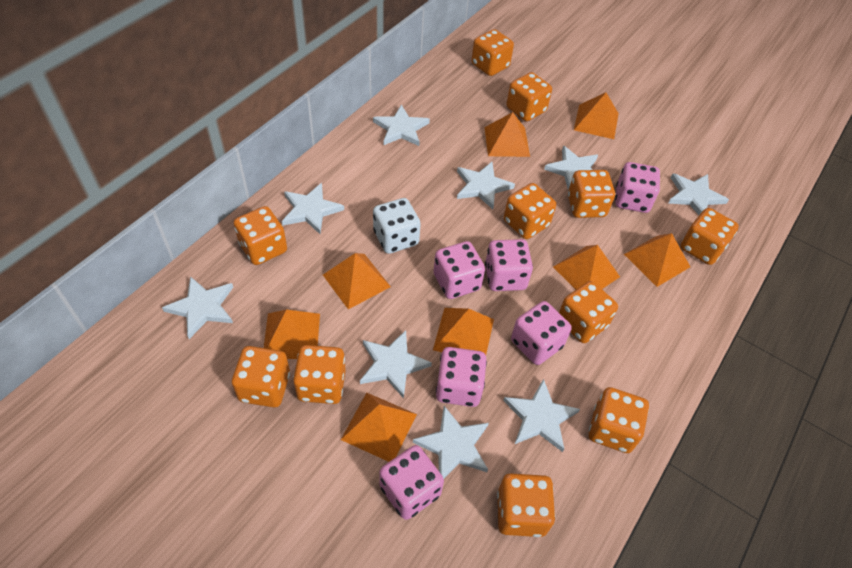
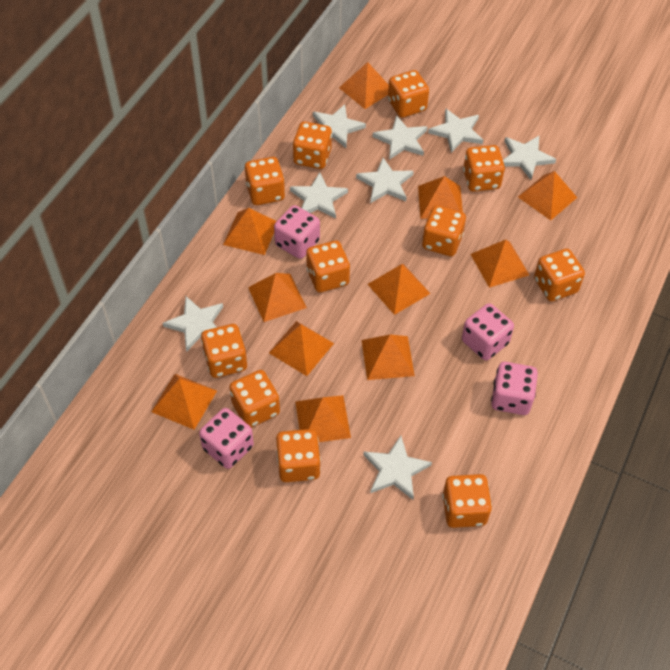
orange pyramid: 8 -> 11
pink dice: 6 -> 4
white dice: 1 -> 0
white star: 9 -> 8

